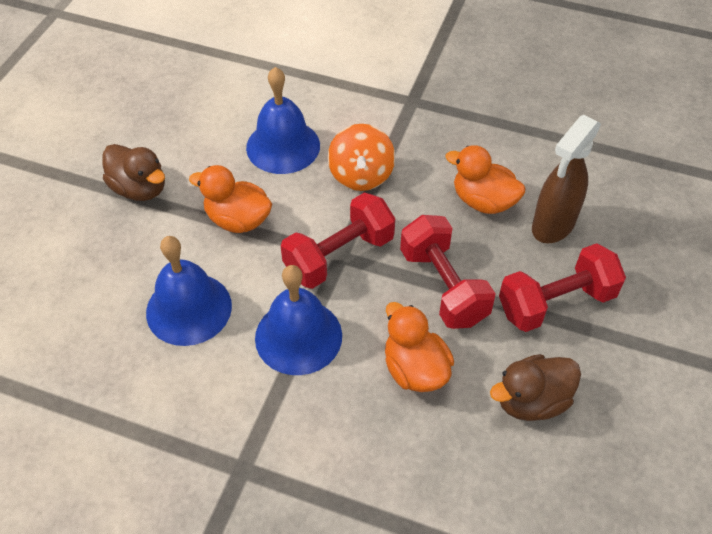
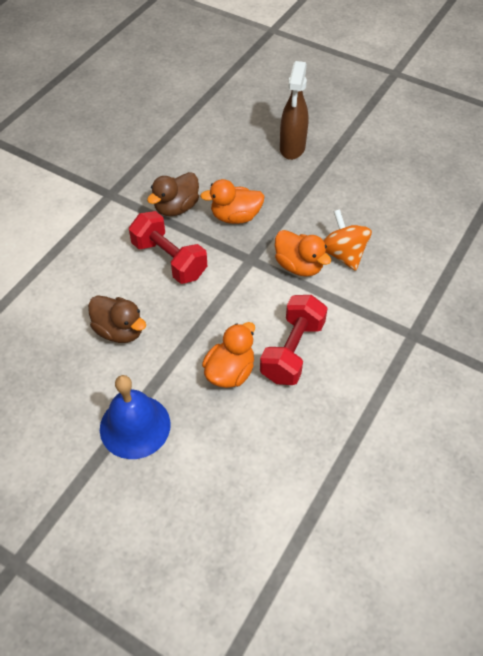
blue bell: 3 -> 1
red dumbbell: 3 -> 2

